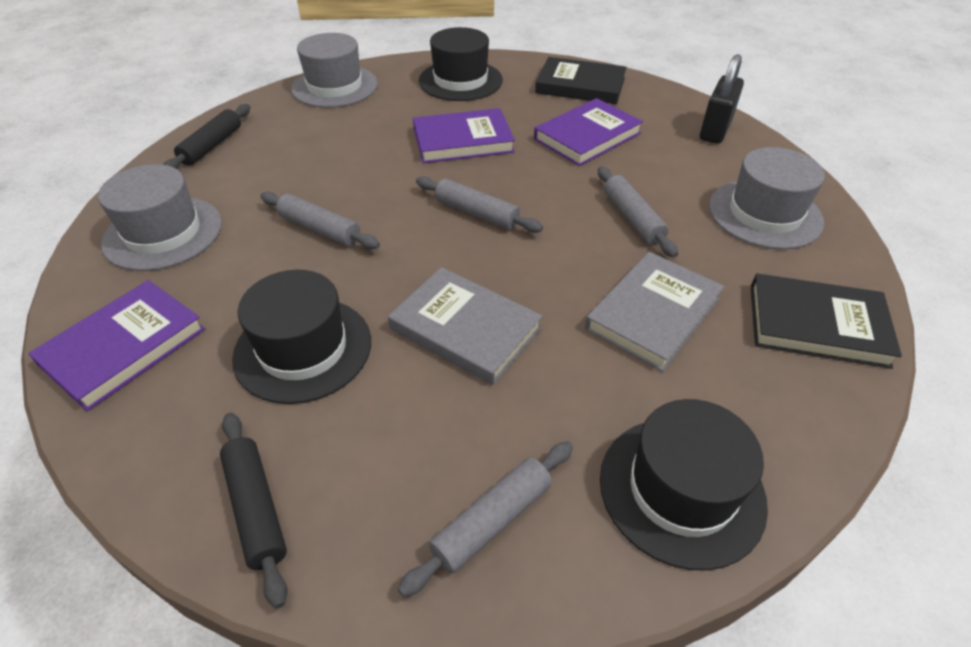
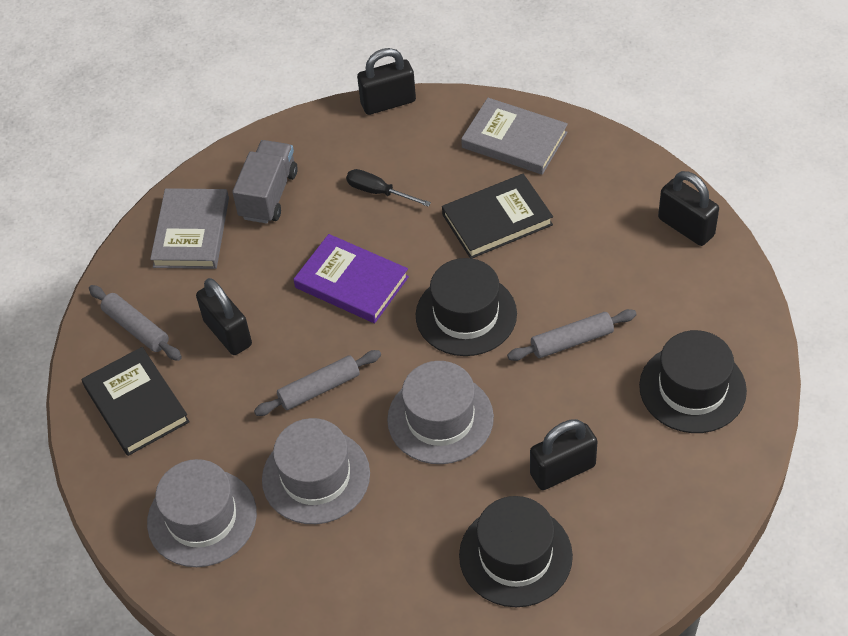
black padlock: 1 -> 4
black rolling pin: 2 -> 0
black screwdriver: 0 -> 1
grey rolling pin: 4 -> 3
grey truck: 0 -> 1
purple book: 3 -> 1

